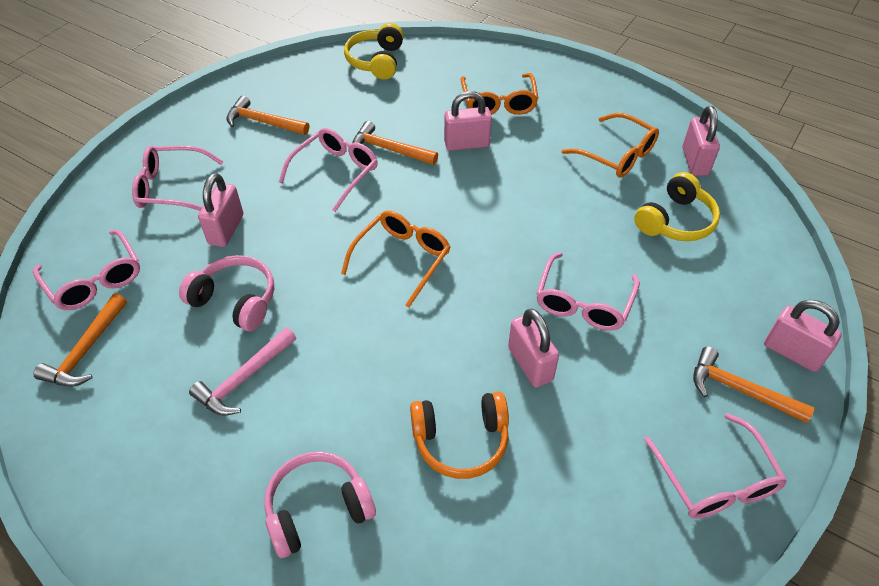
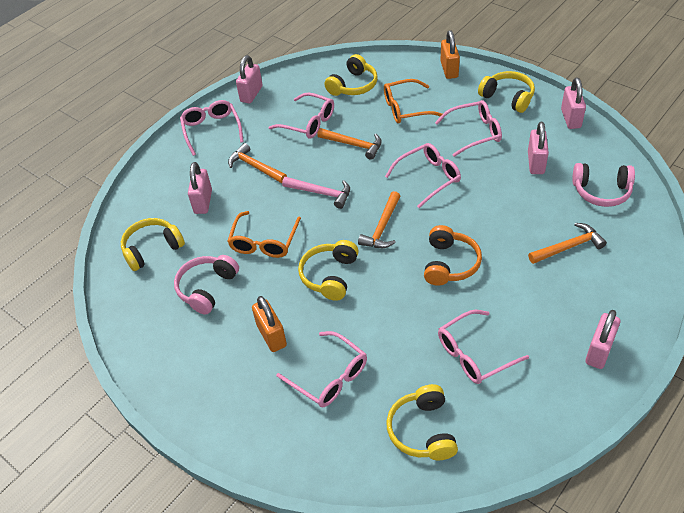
orange glasses: 3 -> 2
orange padlock: 0 -> 2
pink glasses: 5 -> 6
yellow headphones: 2 -> 5

